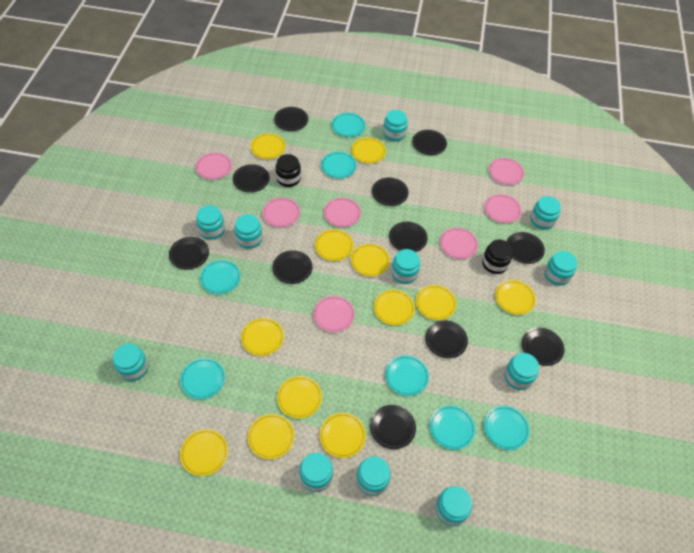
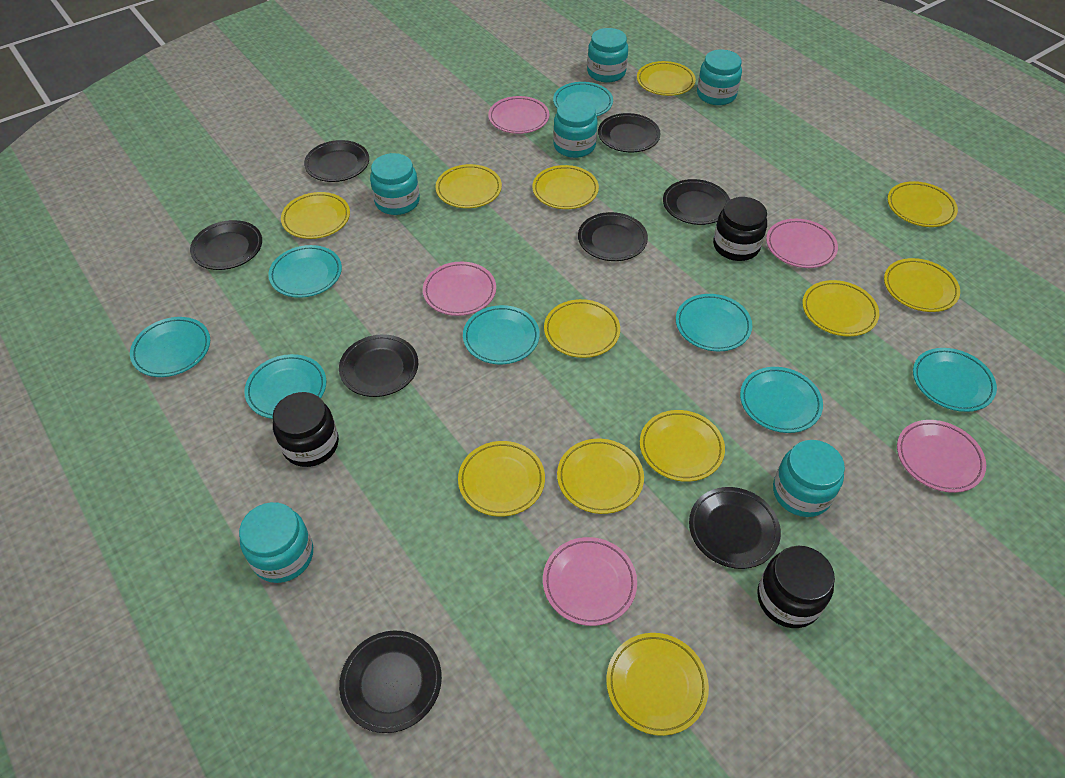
black jar: 2 -> 3
black plate: 11 -> 8
pink plate: 7 -> 5
turquoise jar: 11 -> 6
turquoise plate: 7 -> 8

